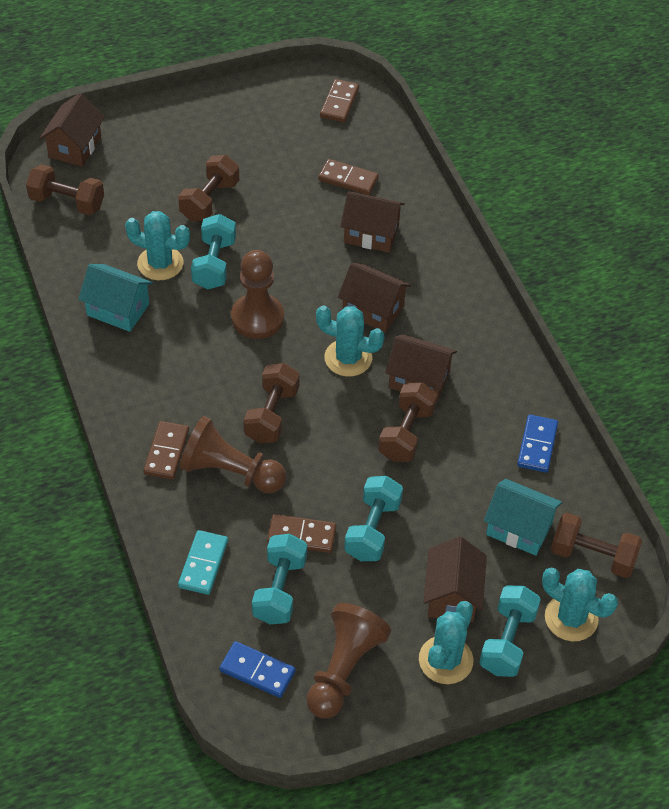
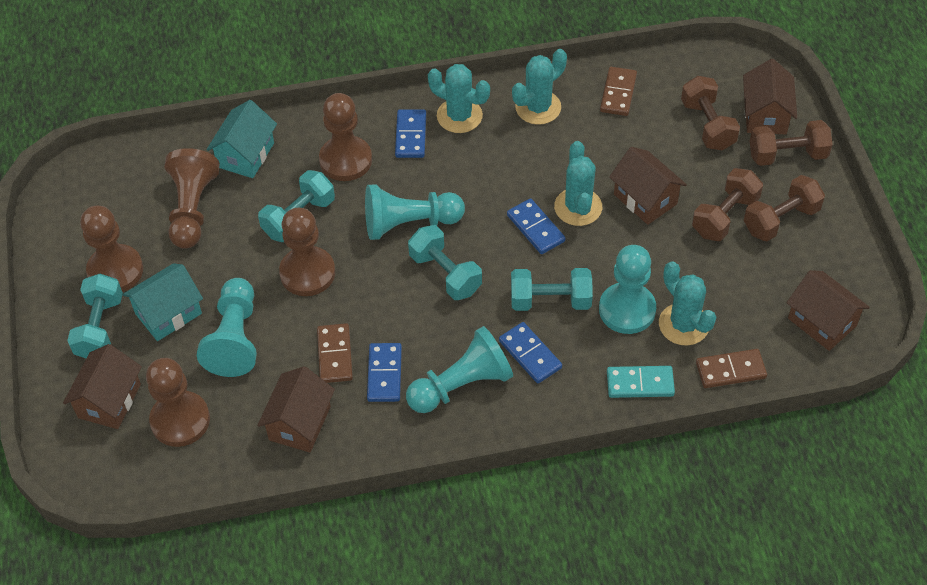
blue domino: 2 -> 4
brown domino: 4 -> 3
brown dumbbell: 5 -> 4
brown pawn: 3 -> 5
turquoise pawn: 0 -> 4

